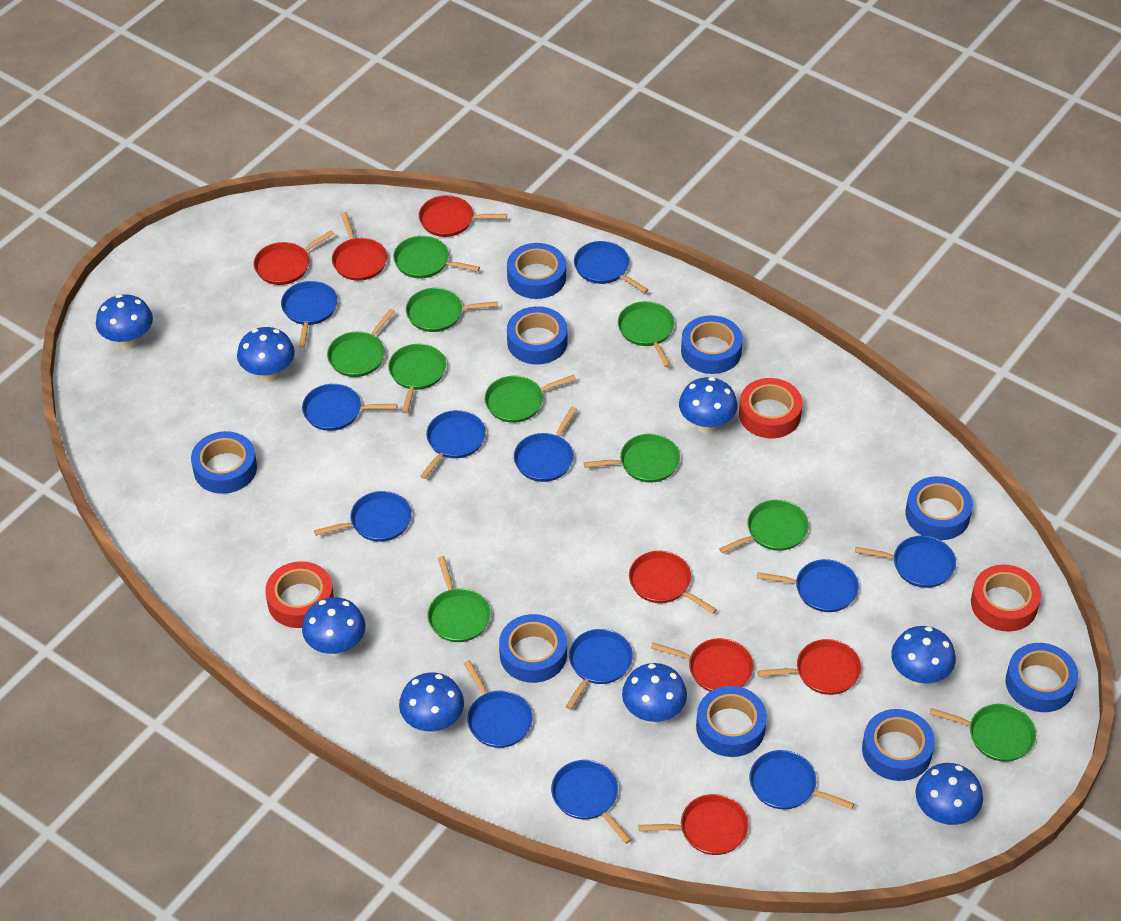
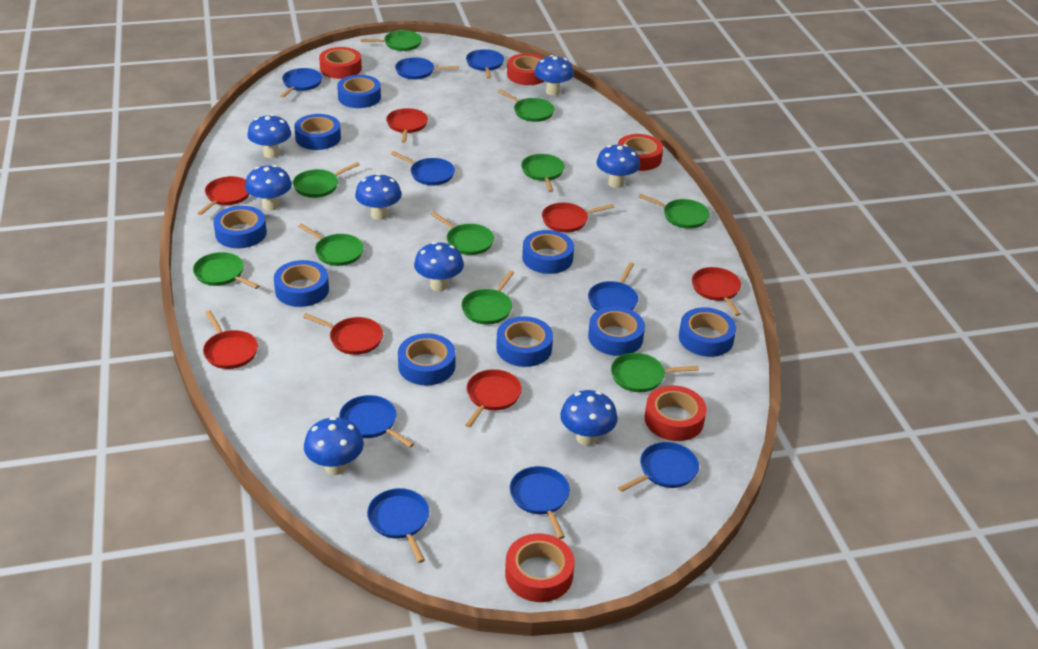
blue pan: 12 -> 9
red tape: 3 -> 5

